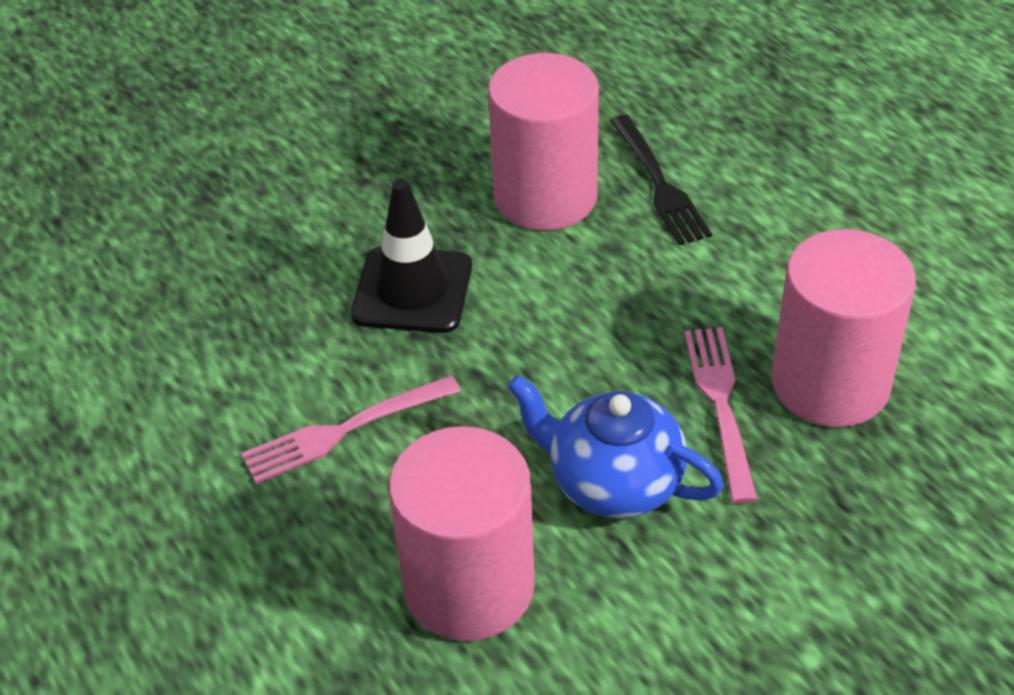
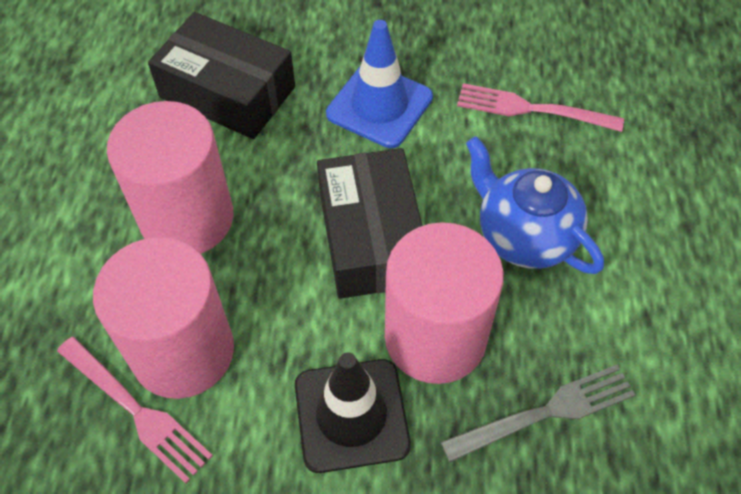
black box: 0 -> 2
black fork: 1 -> 0
blue traffic cone: 0 -> 1
grey fork: 0 -> 1

